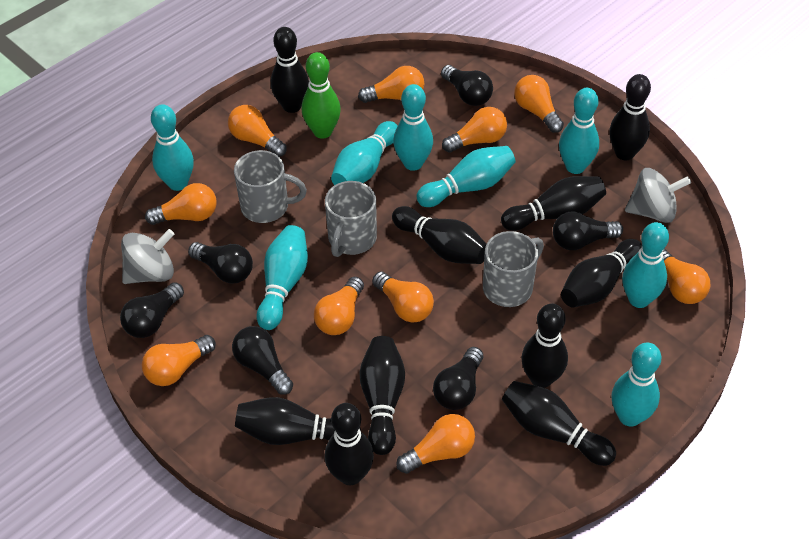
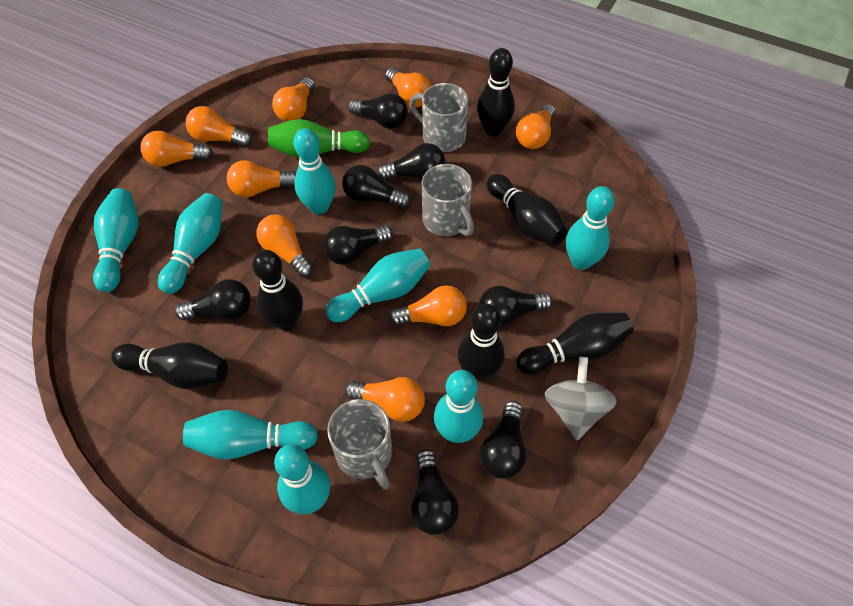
black bowling pin: 10 -> 6
black light bulb: 6 -> 8
grey spinning top: 2 -> 1
orange light bulb: 10 -> 9

